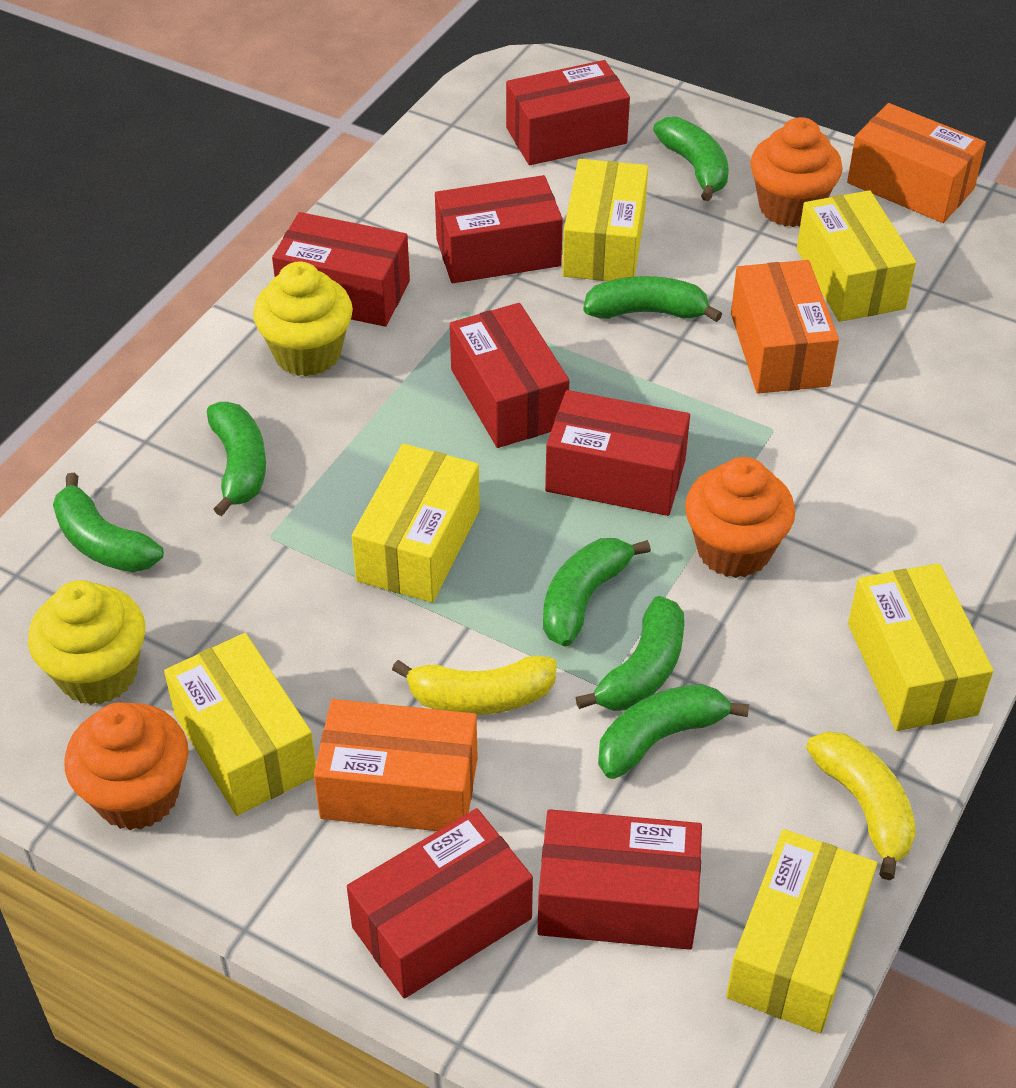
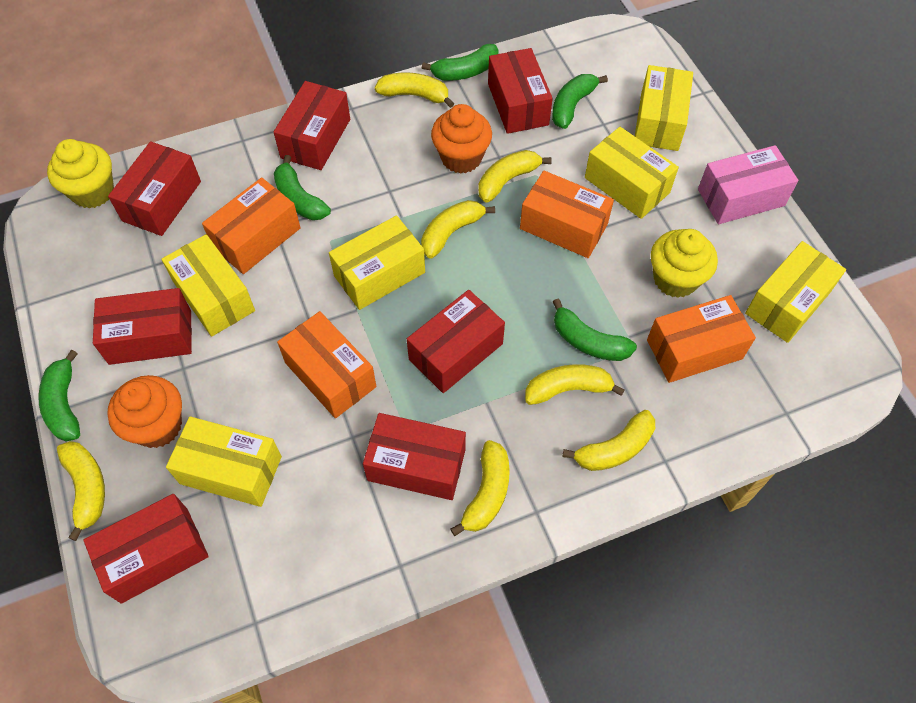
green banana: 7 -> 5
orange box: 3 -> 4
orange cupcake: 3 -> 2
pink box: 0 -> 1
yellow banana: 2 -> 7

